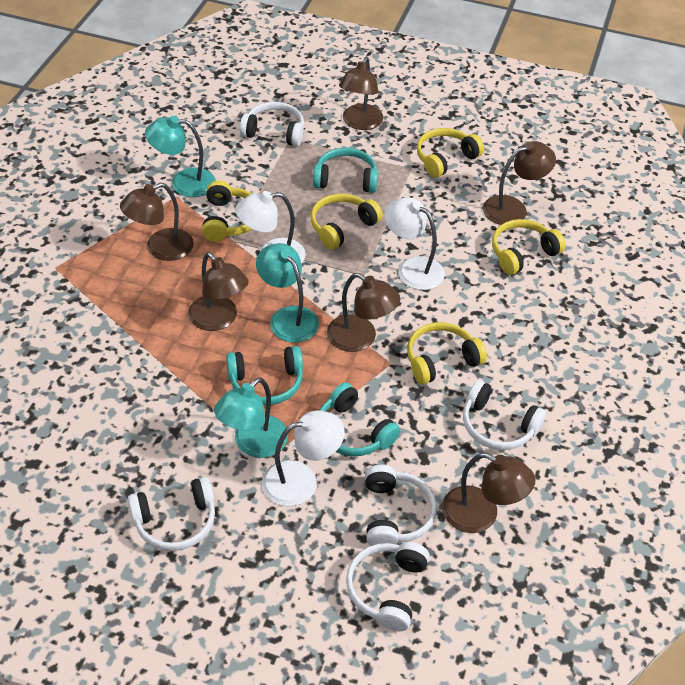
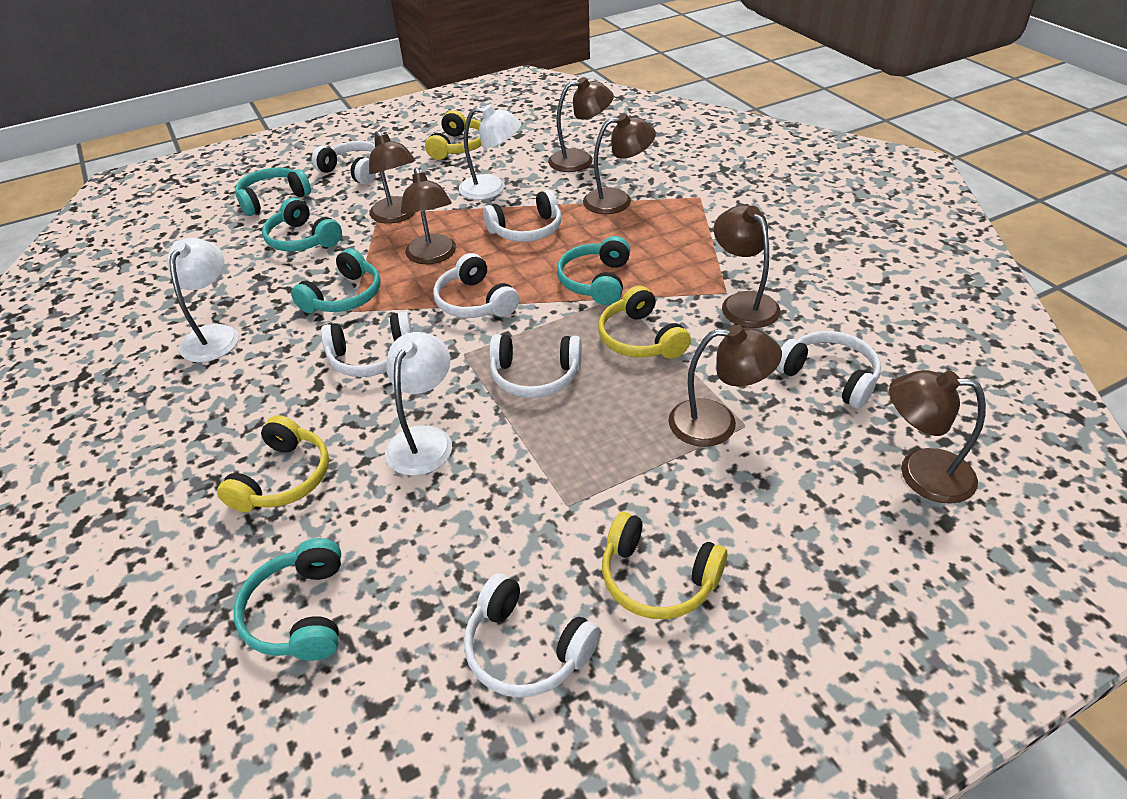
brown lamp: 6 -> 7
turquoise headphones: 3 -> 5
turquoise lamp: 3 -> 0
white headphones: 5 -> 7
yellow headphones: 5 -> 4

